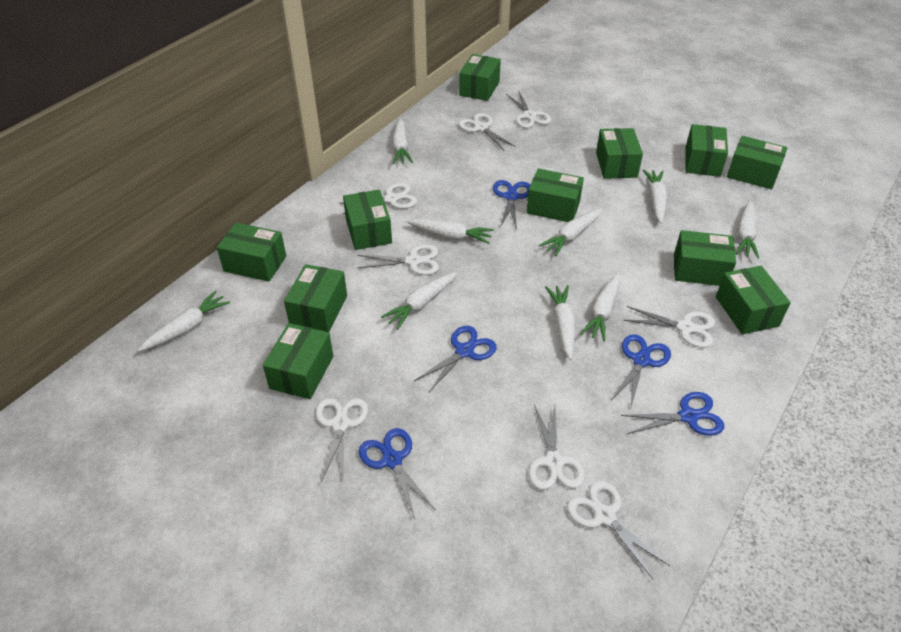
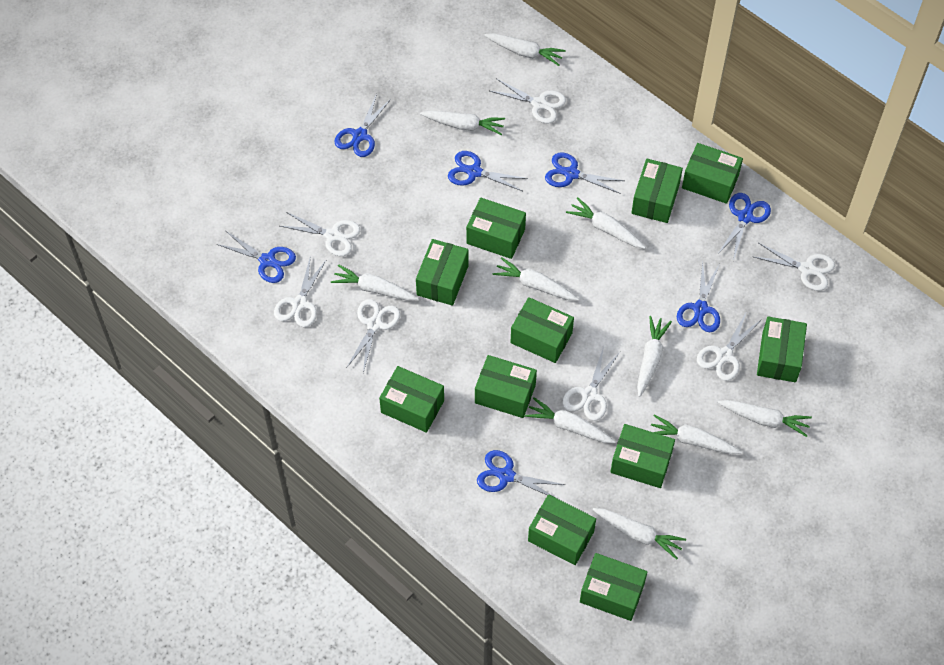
blue scissors: 5 -> 7
white carrot: 9 -> 10
white scissors: 8 -> 7

